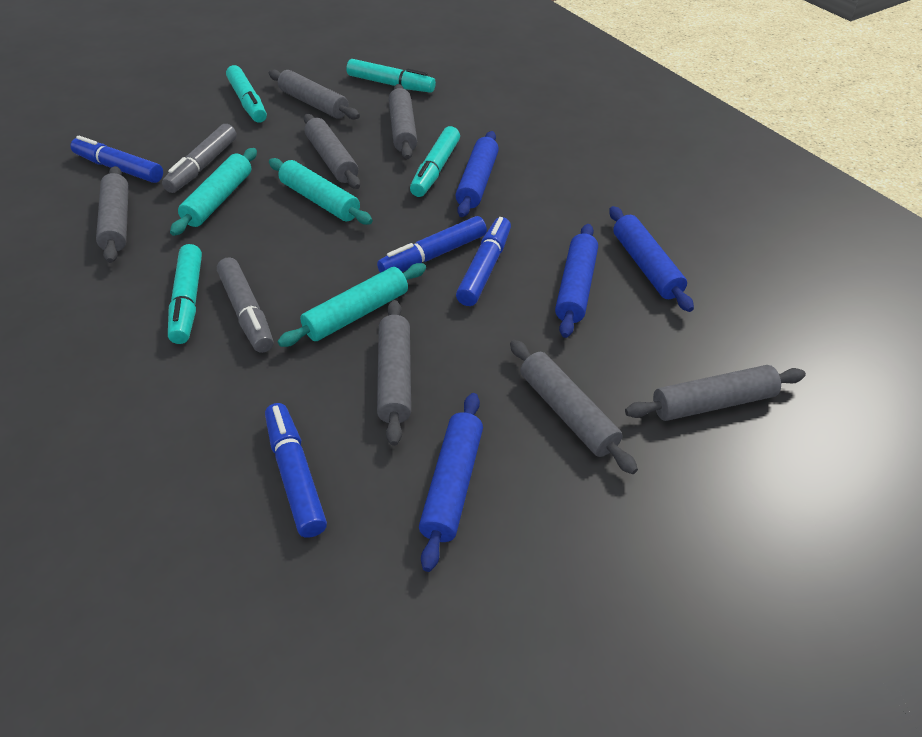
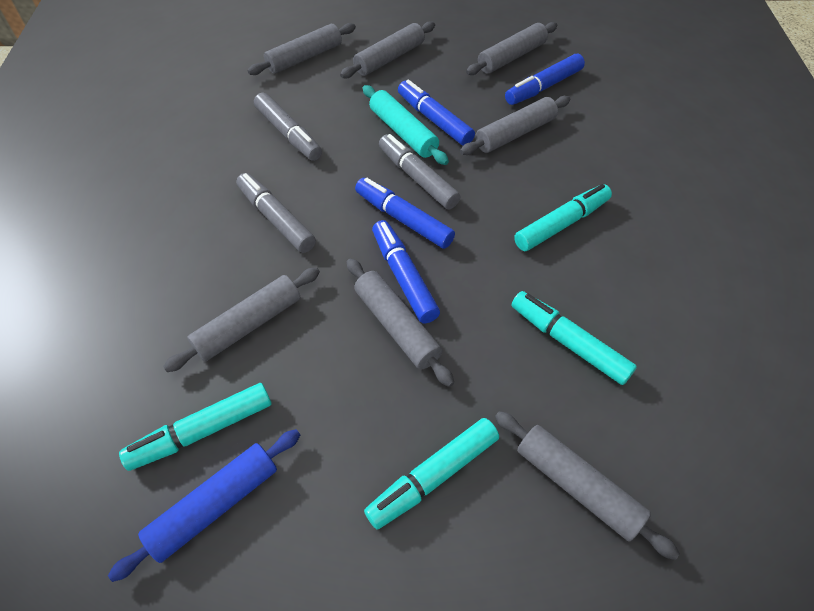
blue rolling pin: 4 -> 1
grey marker: 2 -> 3
turquoise rolling pin: 3 -> 1

